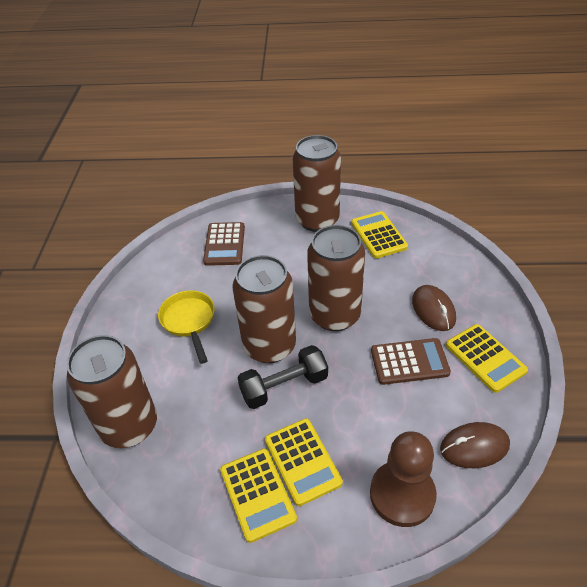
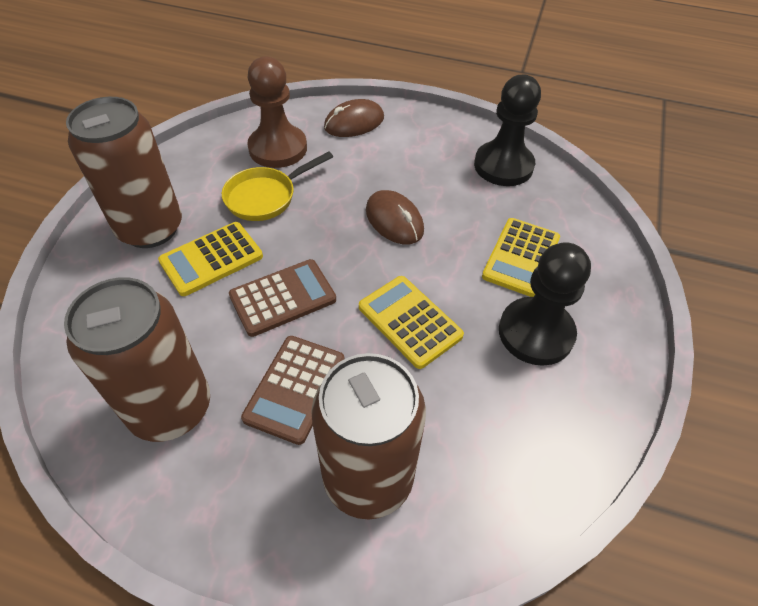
black dumbbell: 1 -> 0
black pawn: 0 -> 2
brown can: 4 -> 3
yellow calculator: 4 -> 3

